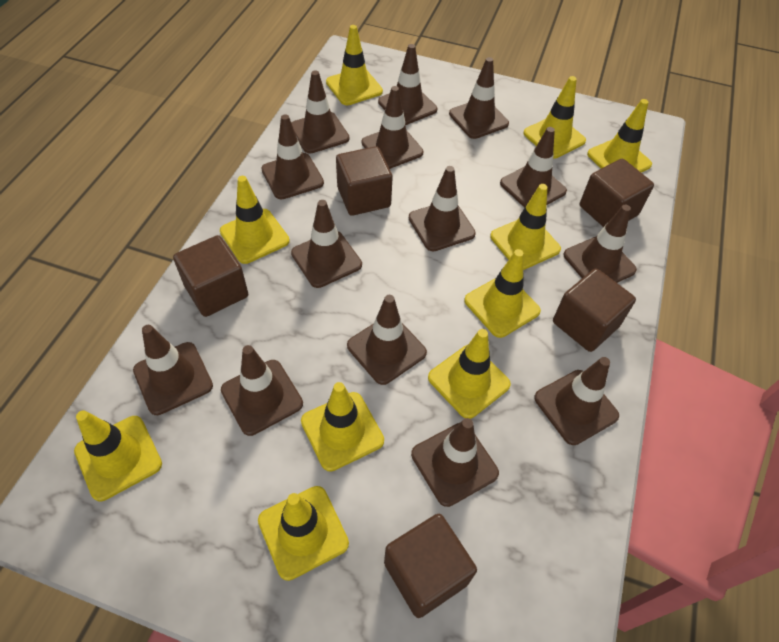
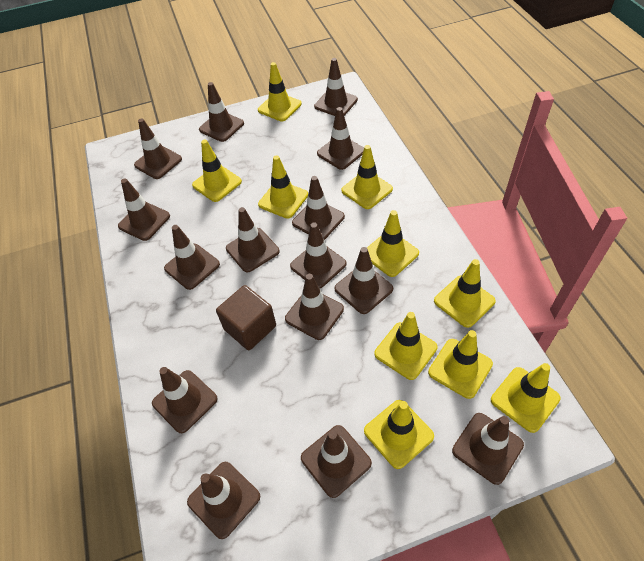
brown cube: 5 -> 1
brown traffic cone: 14 -> 15

